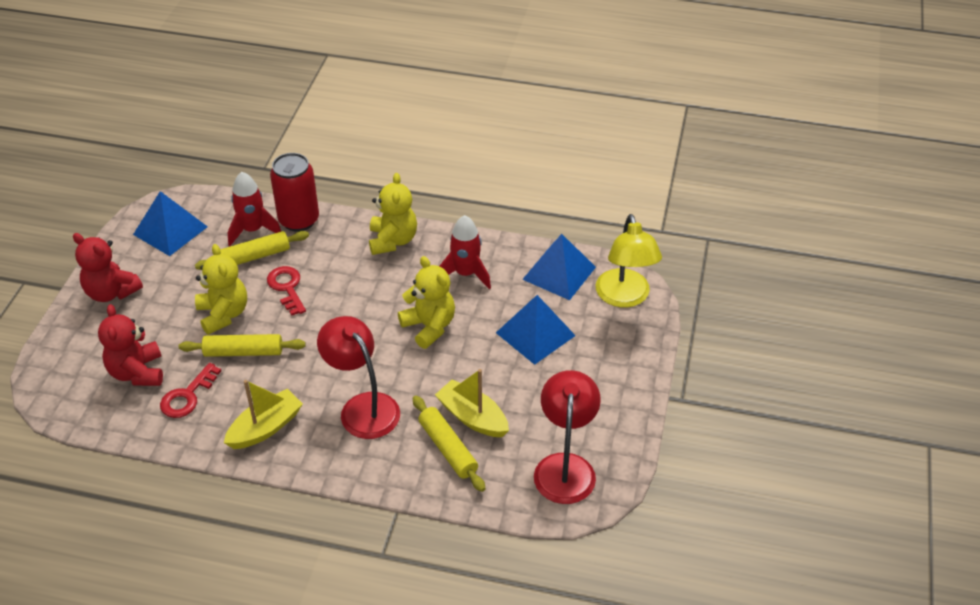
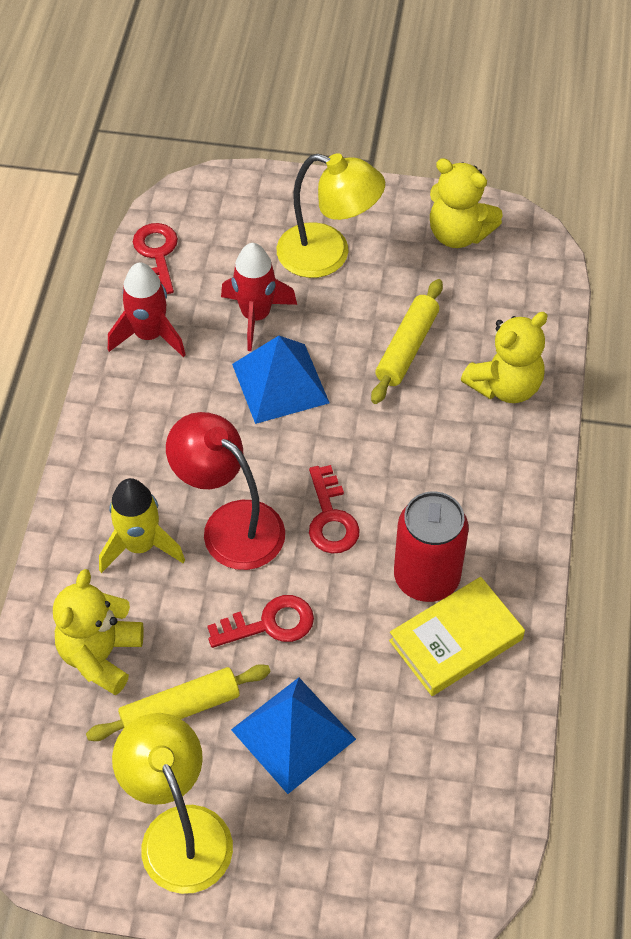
blue pyramid: 3 -> 2
red key: 2 -> 3
red lamp: 2 -> 1
red teddy bear: 2 -> 0
yellow boat: 2 -> 0
yellow book: 0 -> 1
yellow lamp: 1 -> 2
yellow rocket: 0 -> 1
yellow rolling pin: 3 -> 2

